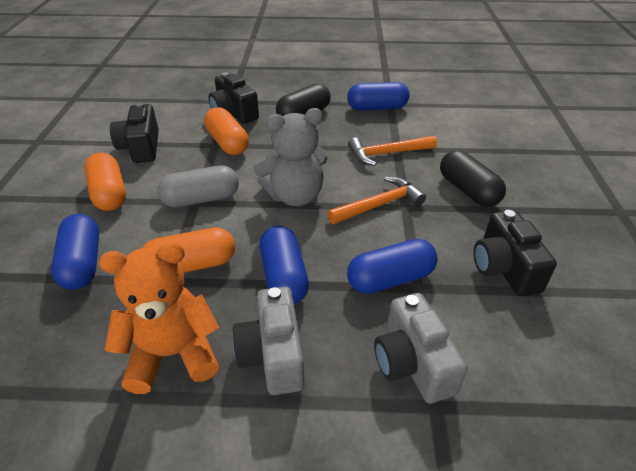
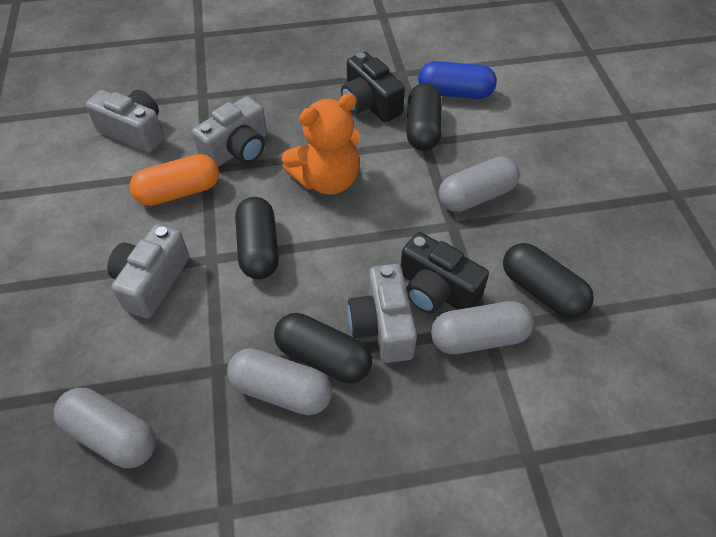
black camera: 3 -> 2
black capsule: 2 -> 4
blue capsule: 4 -> 1
grey camera: 2 -> 4
grey capsule: 1 -> 4
grey teddy bear: 1 -> 0
orange capsule: 3 -> 1
orange hammer: 2 -> 0

